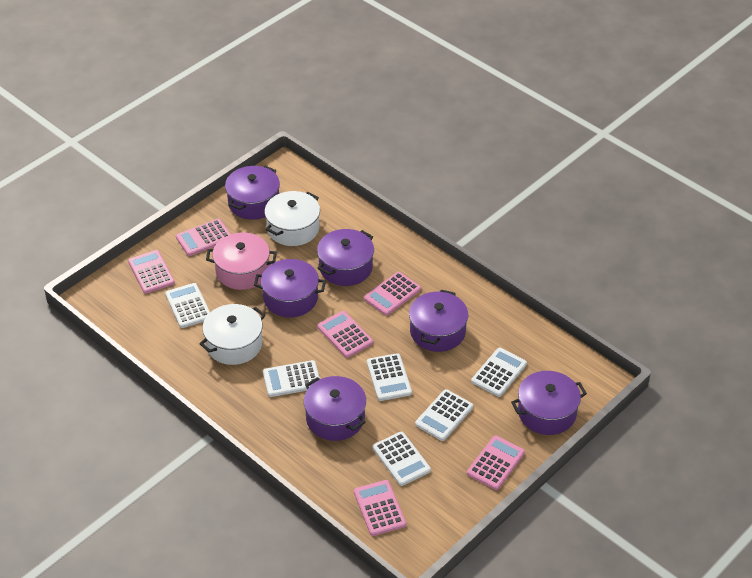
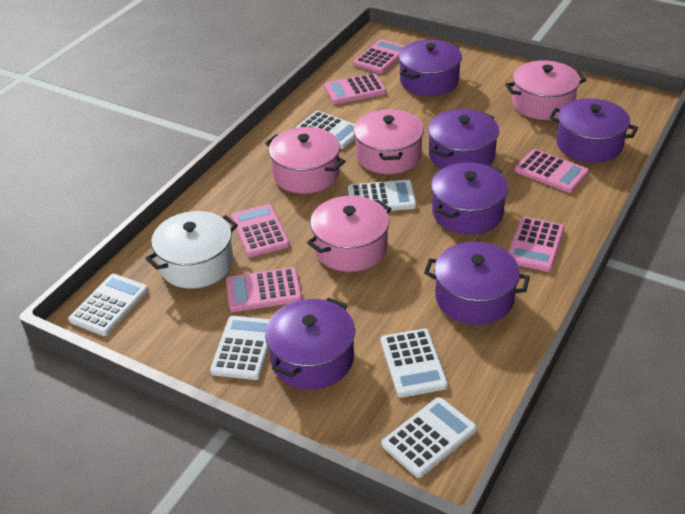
pink pot: 1 -> 4
white pot: 2 -> 1

